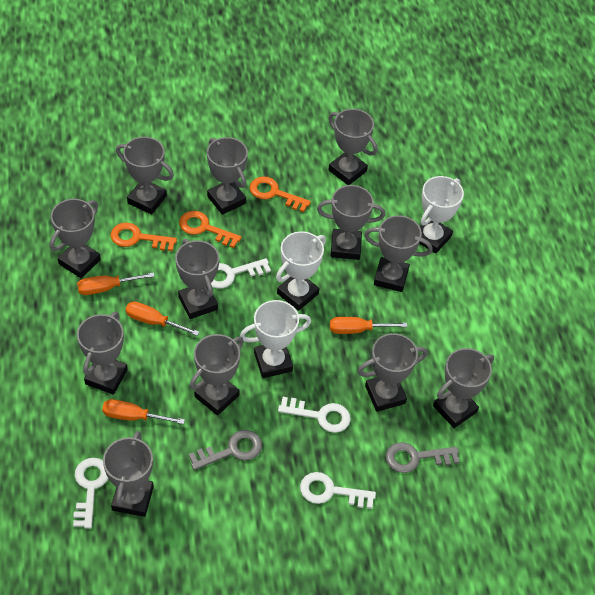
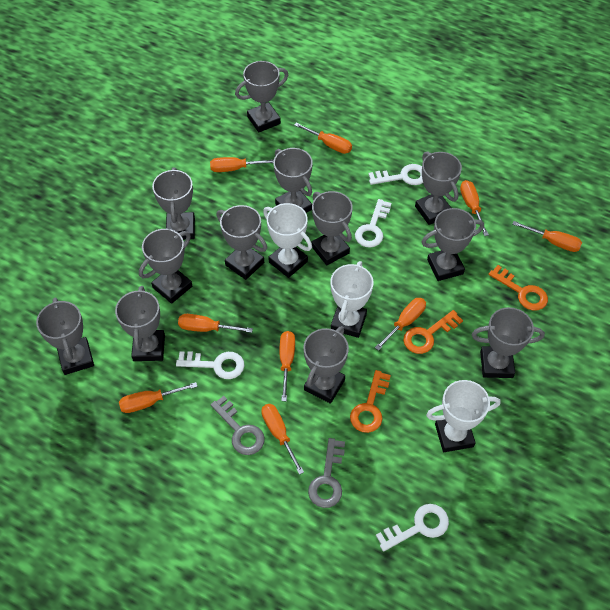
orange screwdriver: 4 -> 9

